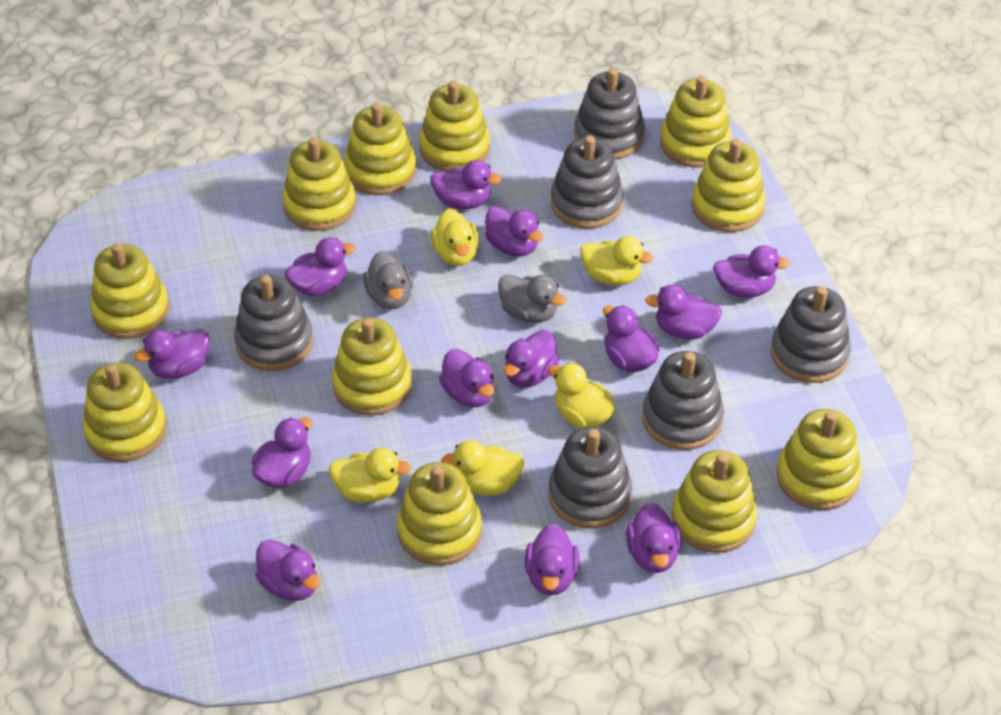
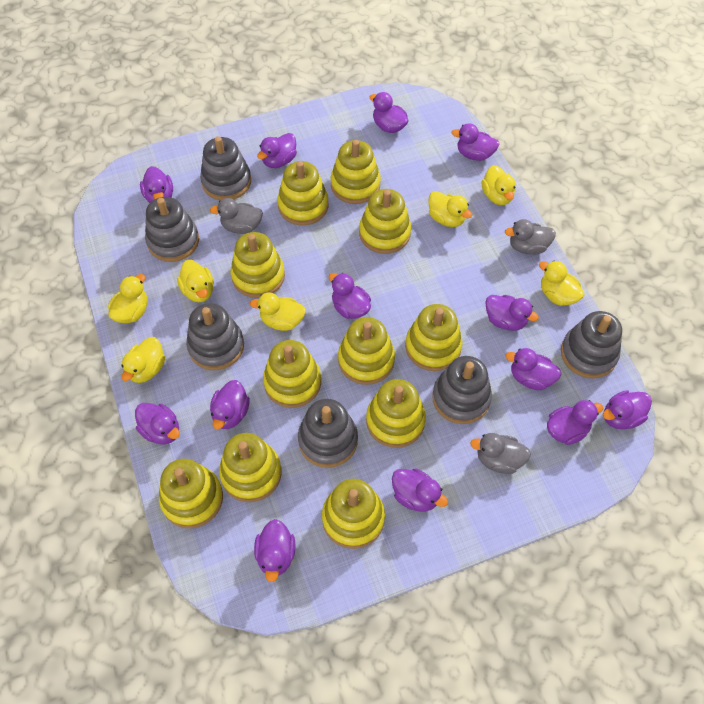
grey duck: 2 -> 3
yellow duck: 5 -> 7

